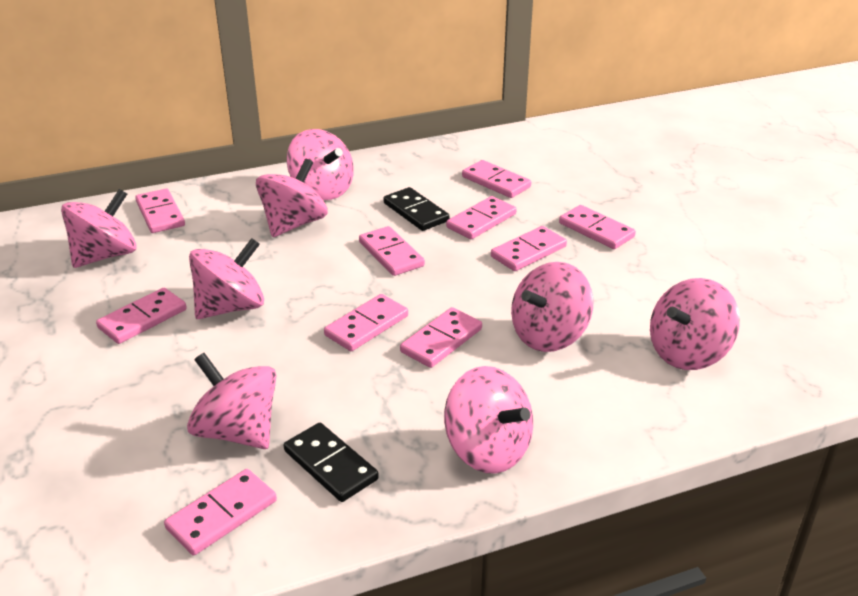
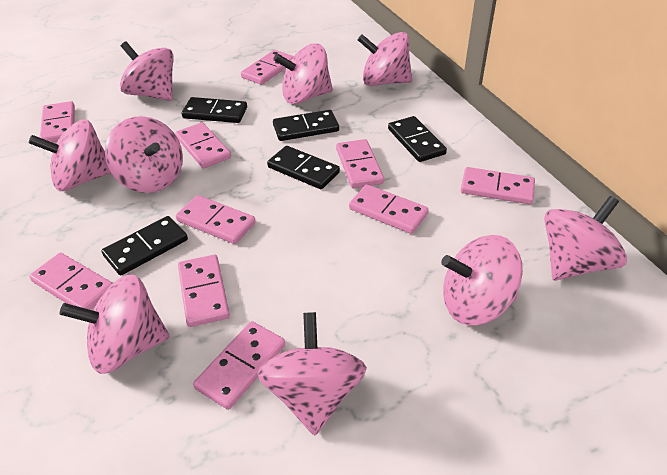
black domino: 2 -> 5
pink spinning top: 8 -> 9

